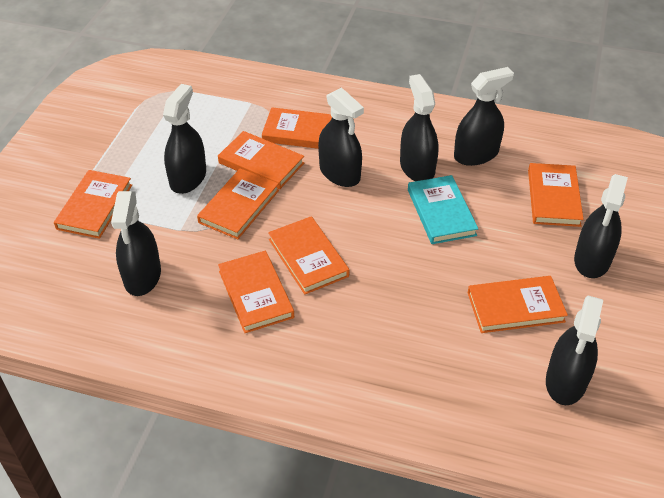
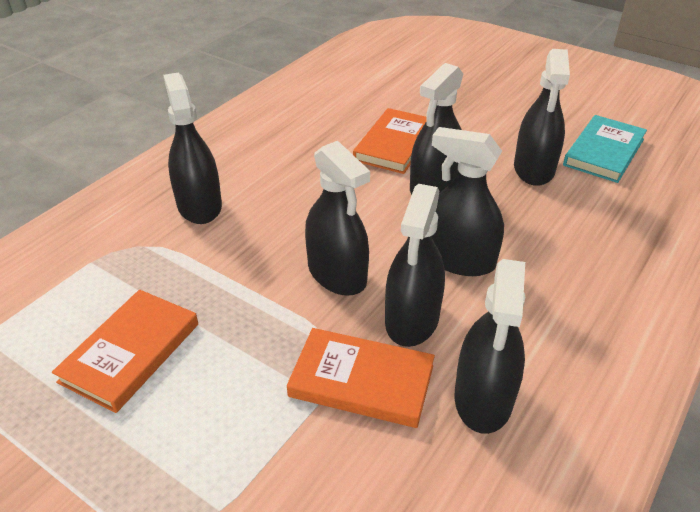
orange book: 8 -> 3

